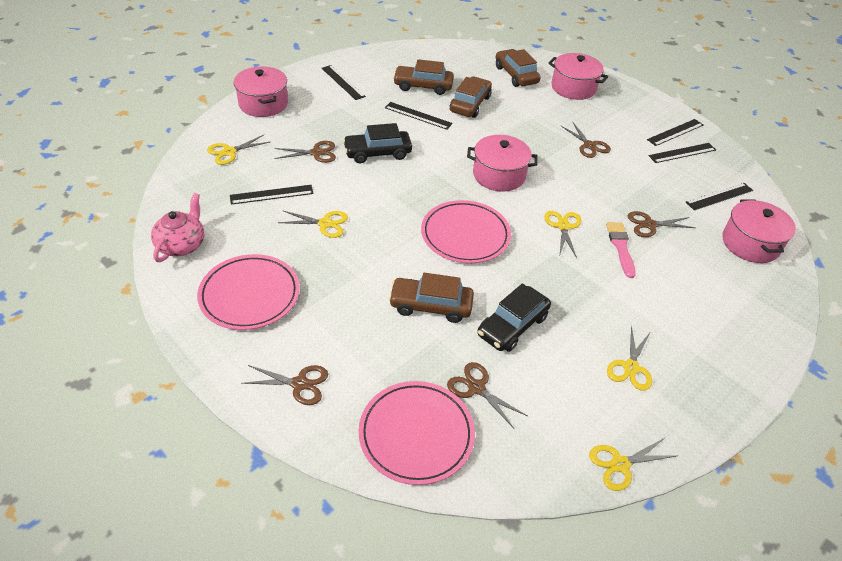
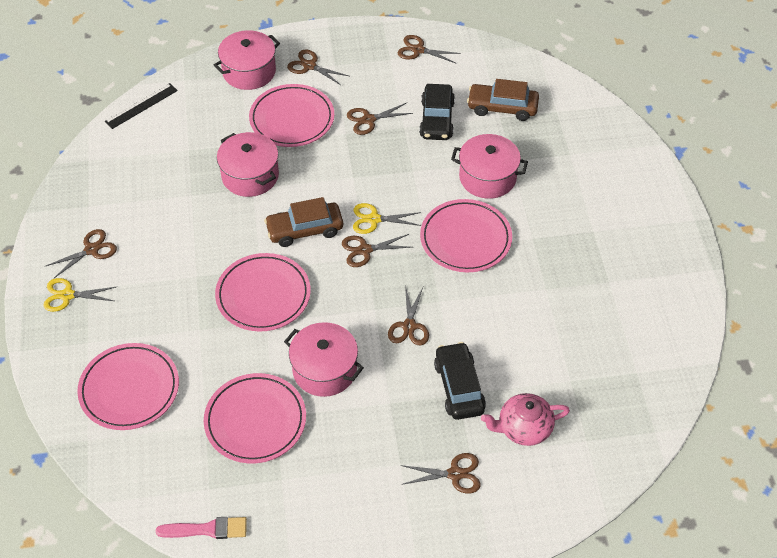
black ruler: 6 -> 1
brown car: 4 -> 2
brown scissors: 5 -> 7
pink plate: 3 -> 5
yellow scissors: 5 -> 2

